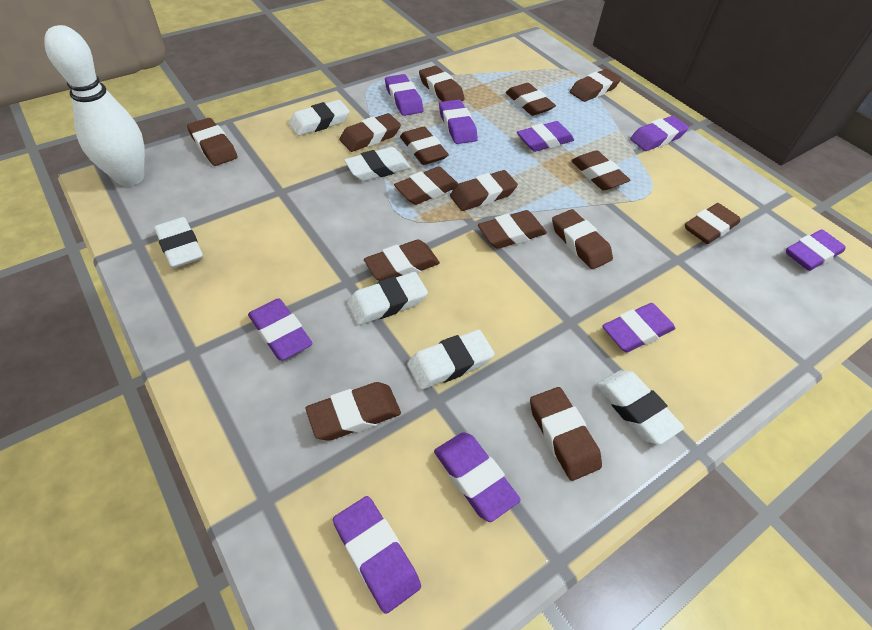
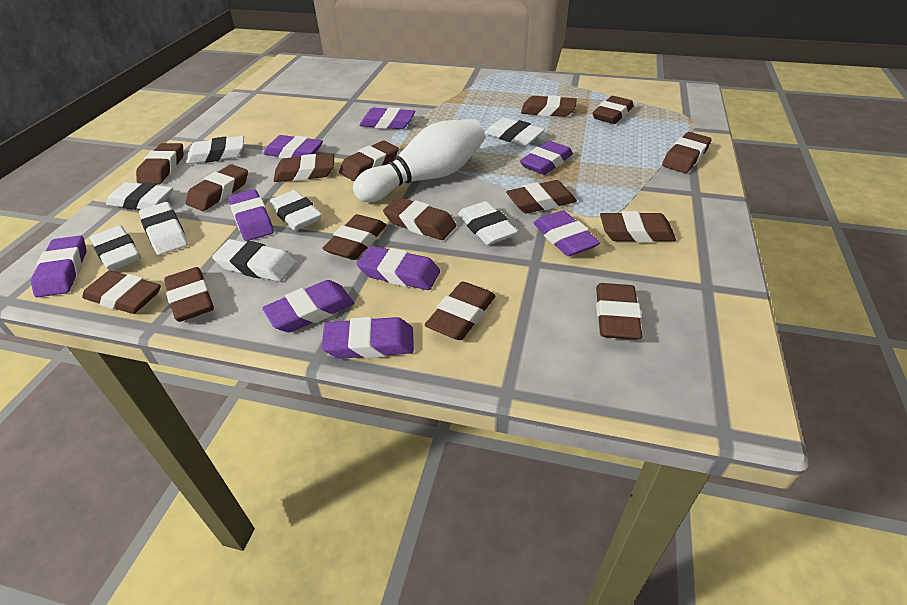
white eraser: 6 -> 8

